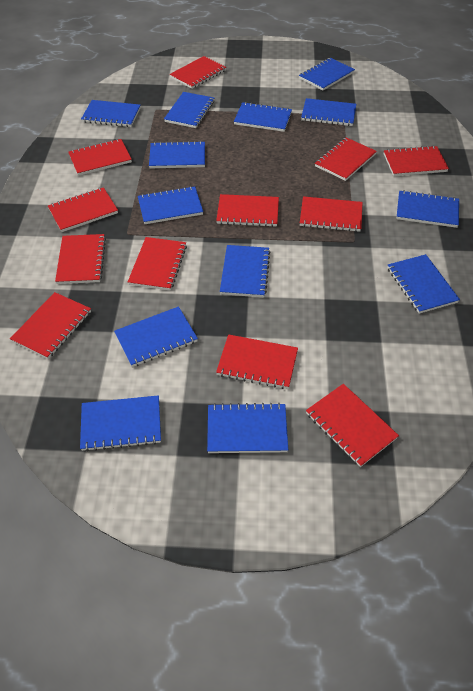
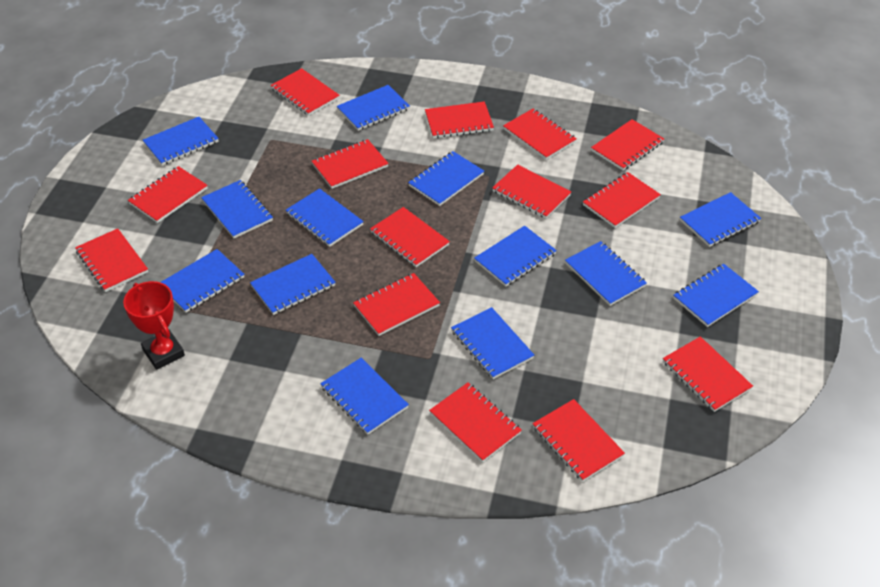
red notebook: 12 -> 14
red trophy: 0 -> 1

